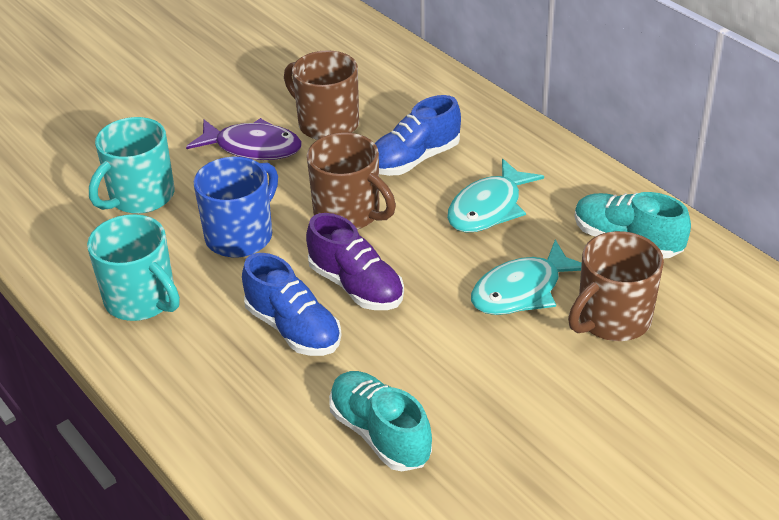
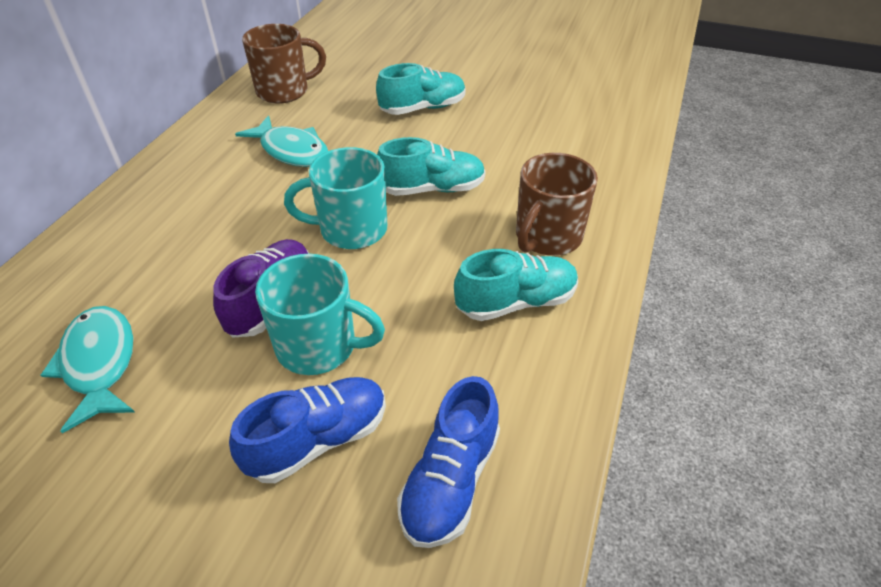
blue mug: 1 -> 0
brown mug: 3 -> 2
purple fish: 1 -> 0
turquoise shoe: 2 -> 3

